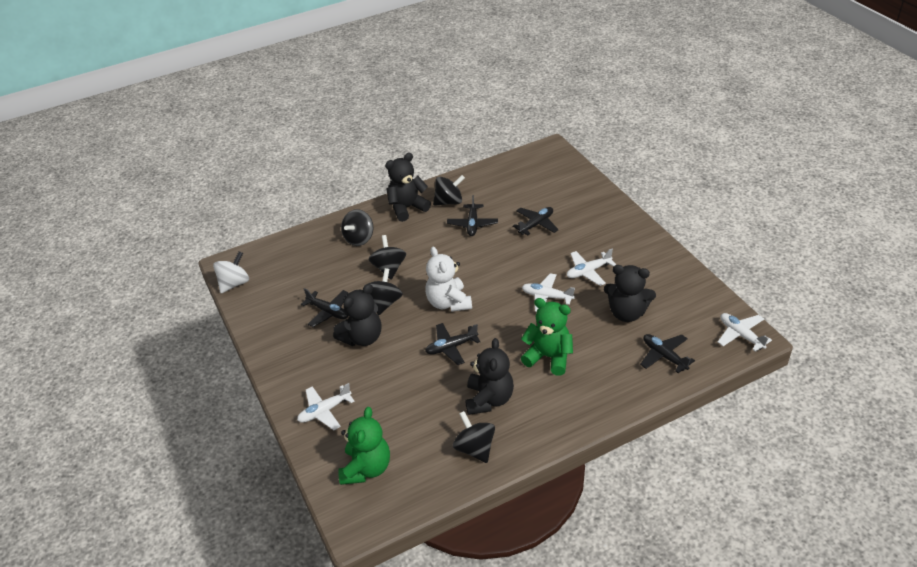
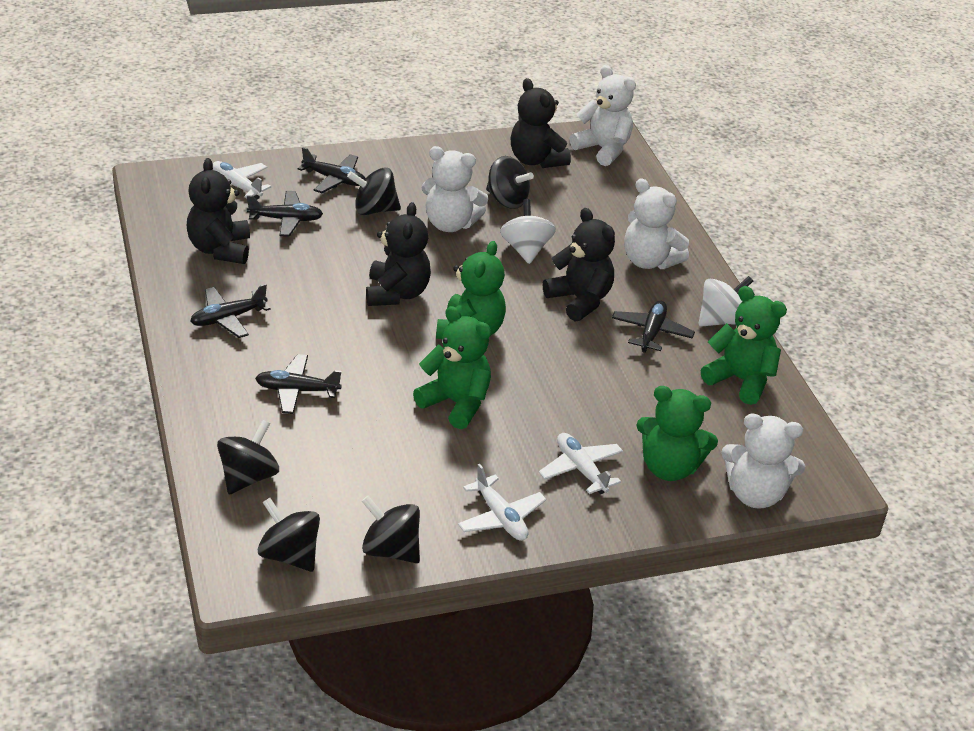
green teddy bear: 2 -> 4
white plane: 4 -> 3
white spinning top: 1 -> 2
white teddy bear: 1 -> 4

